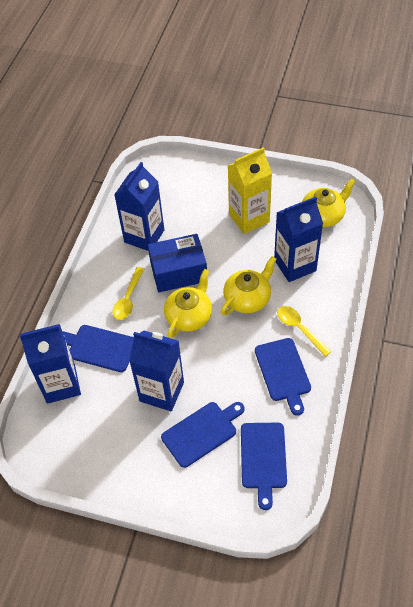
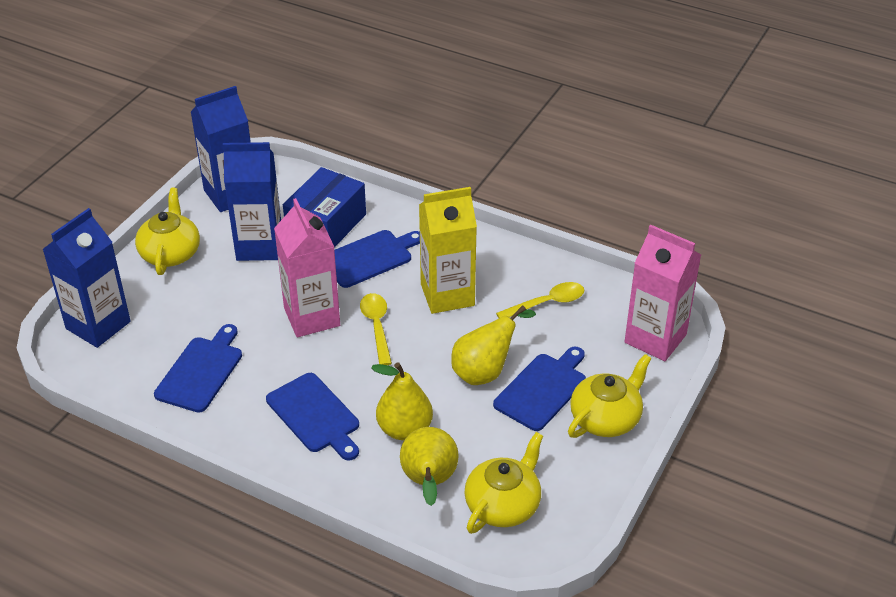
blue carton: 4 -> 3
pink carton: 0 -> 2
yellow pear: 0 -> 3

